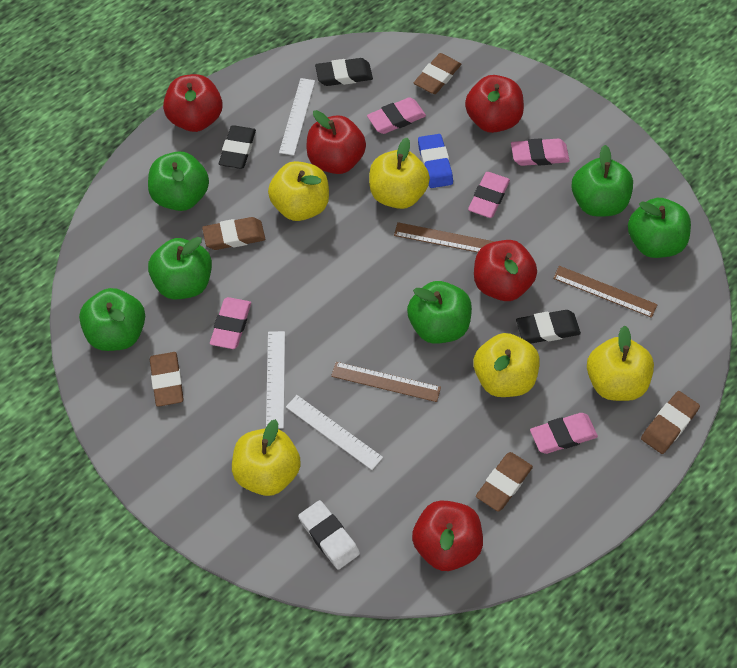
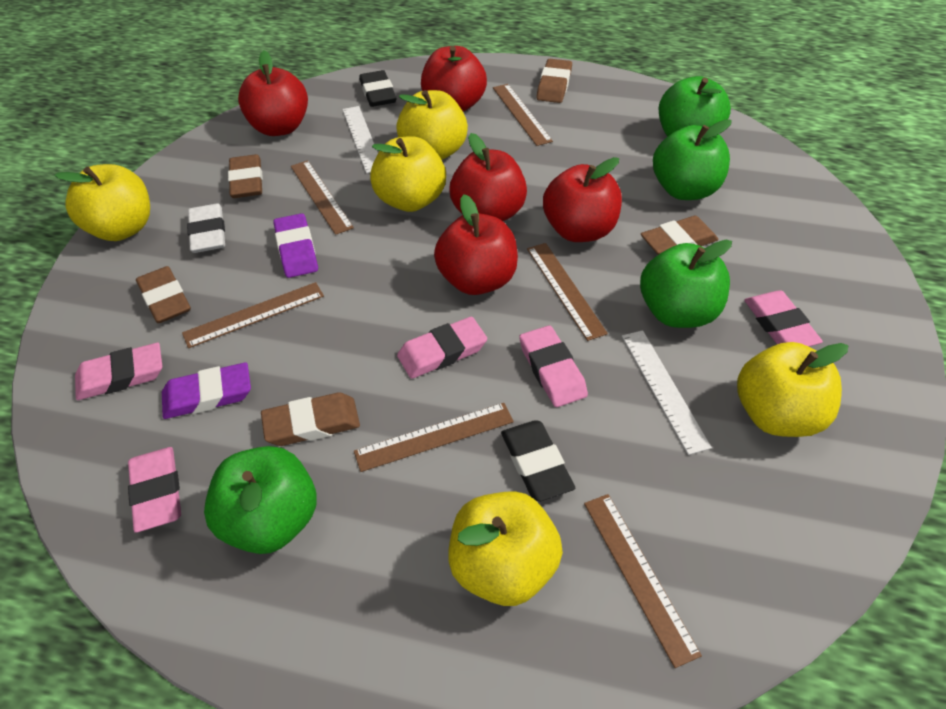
black eraser: 3 -> 2
blue eraser: 1 -> 0
brown ruler: 3 -> 6
green apple: 6 -> 4
purple eraser: 0 -> 2
white ruler: 3 -> 2

